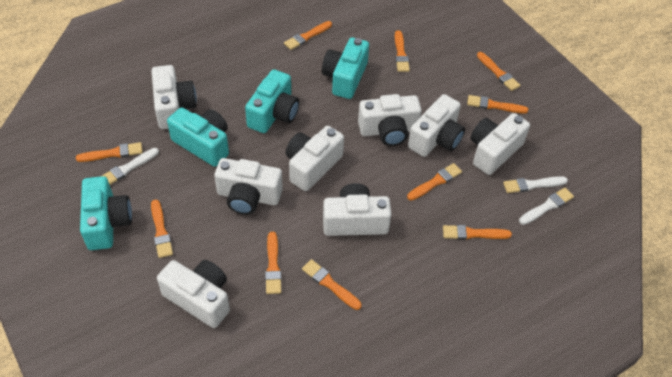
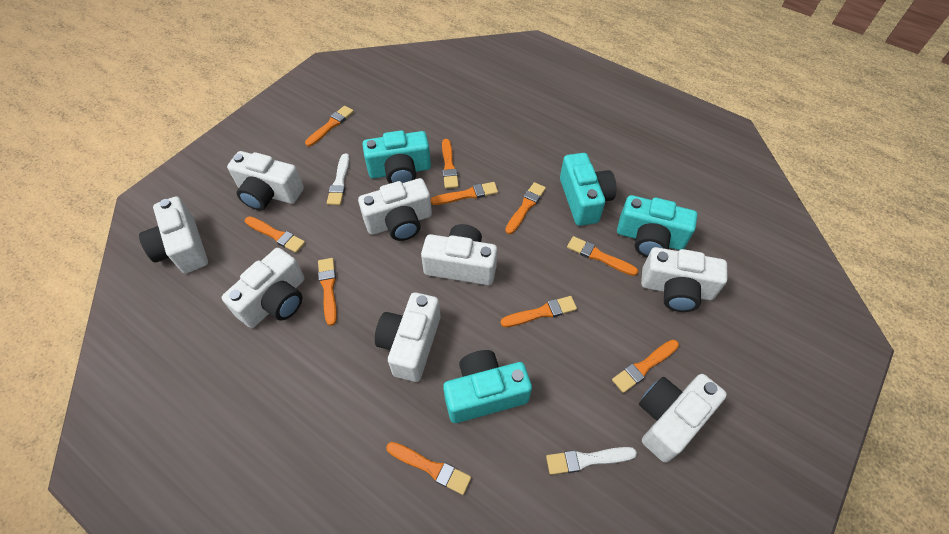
white brush: 3 -> 2

